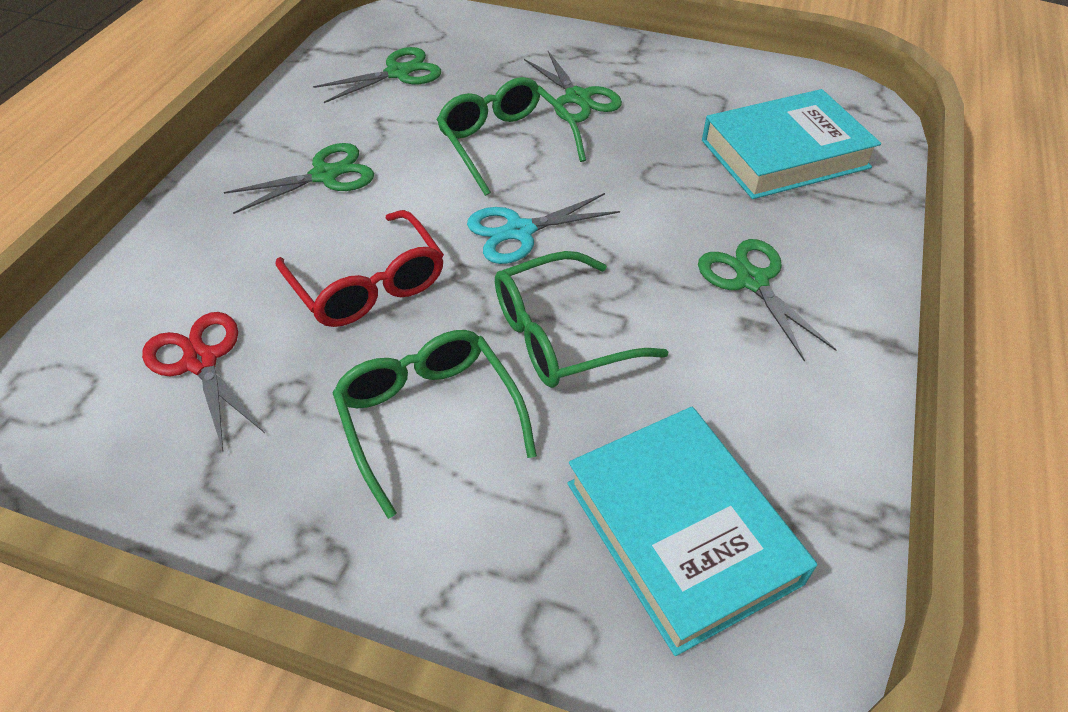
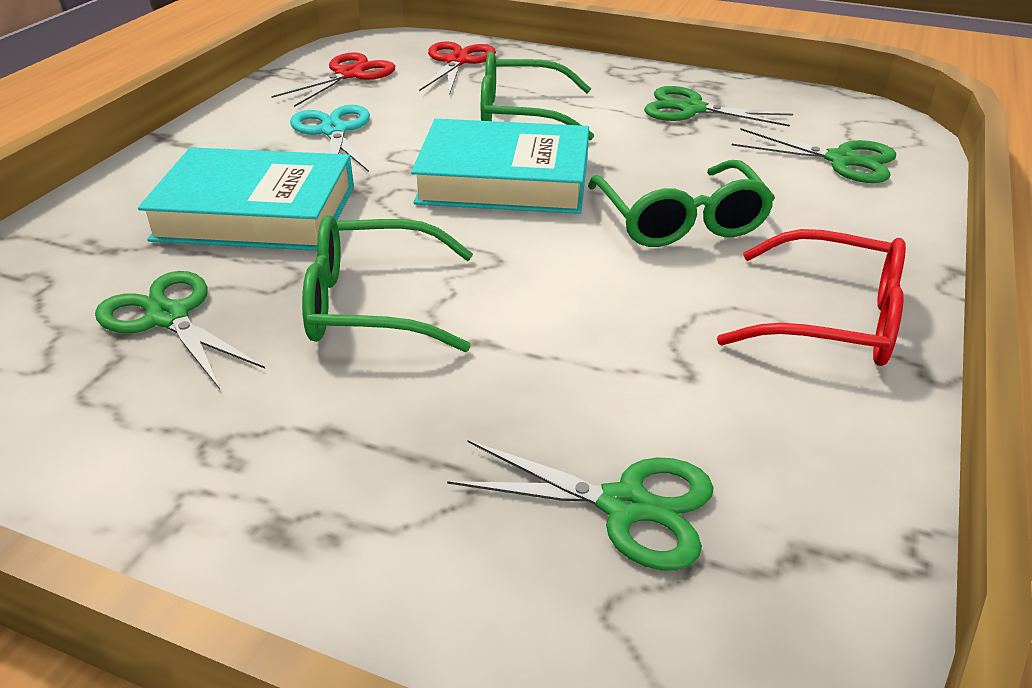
red scissors: 1 -> 2

